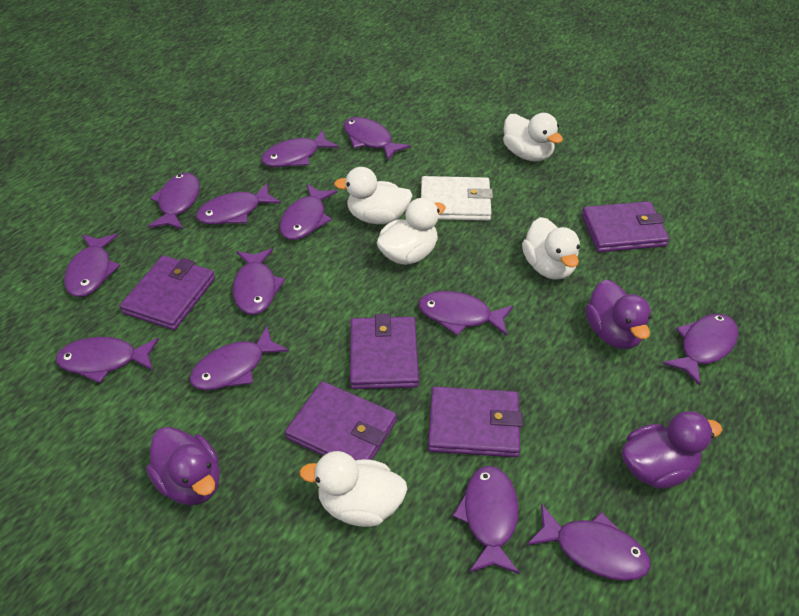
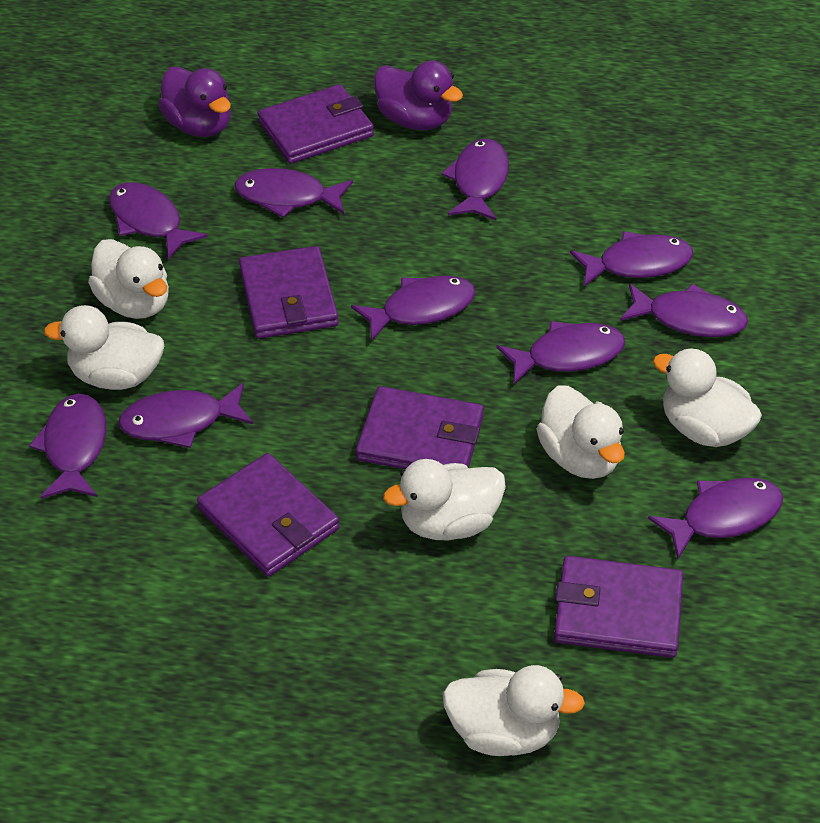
purple duck: 3 -> 2
purple fish: 13 -> 10
white duck: 5 -> 6
white wallet: 1 -> 0

